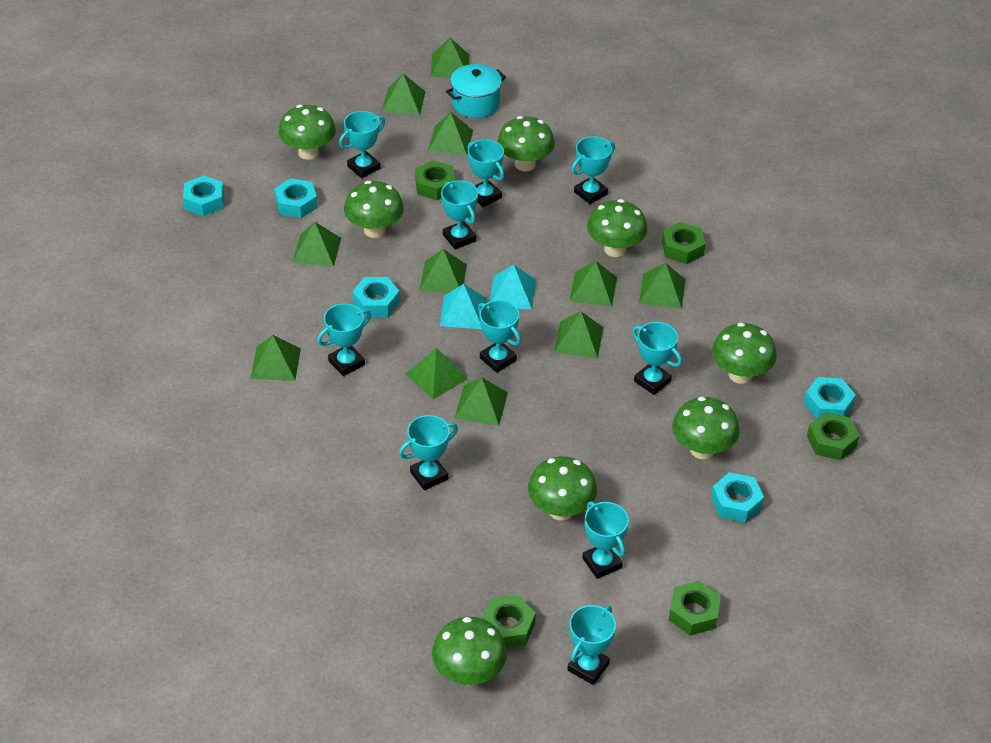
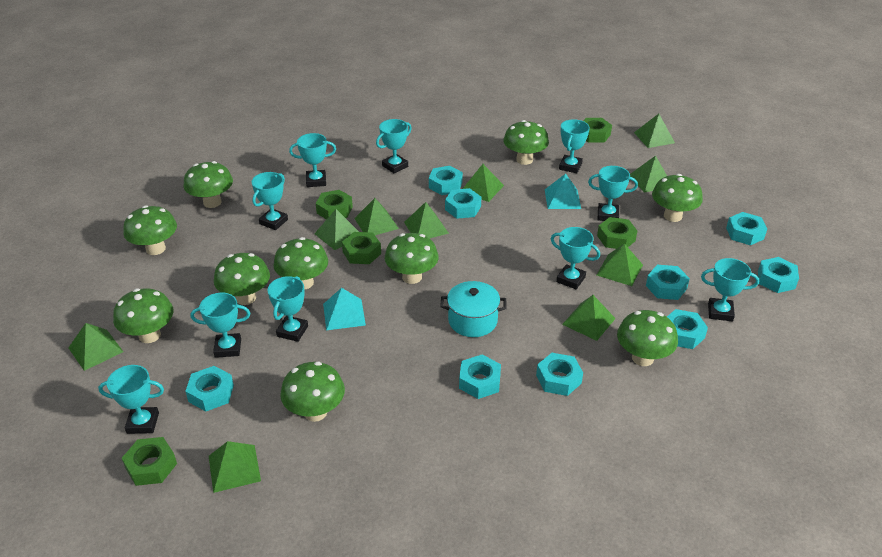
green mushroom: 8 -> 10
green pyramid: 11 -> 10
turquoise nut: 5 -> 9

